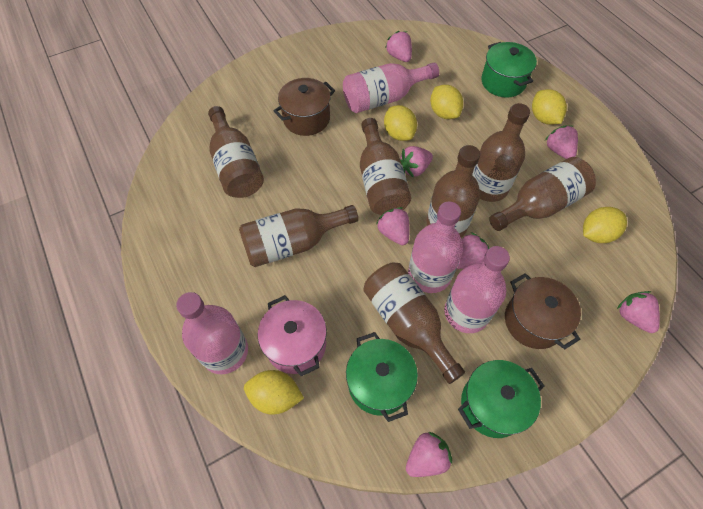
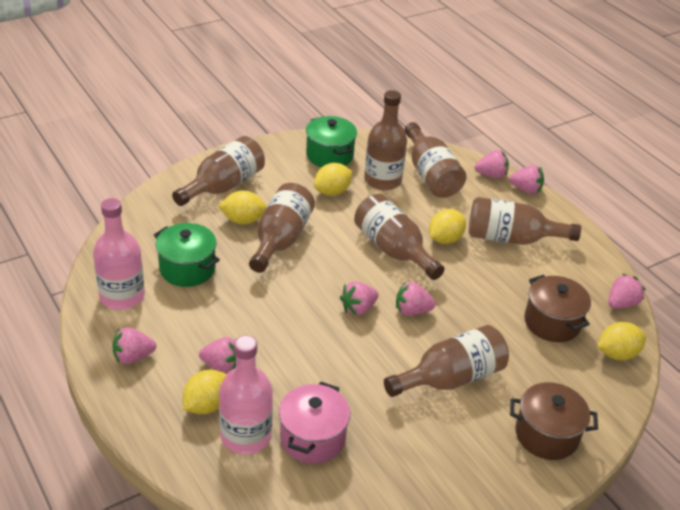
green pot: 3 -> 2
pink bottle: 4 -> 2

